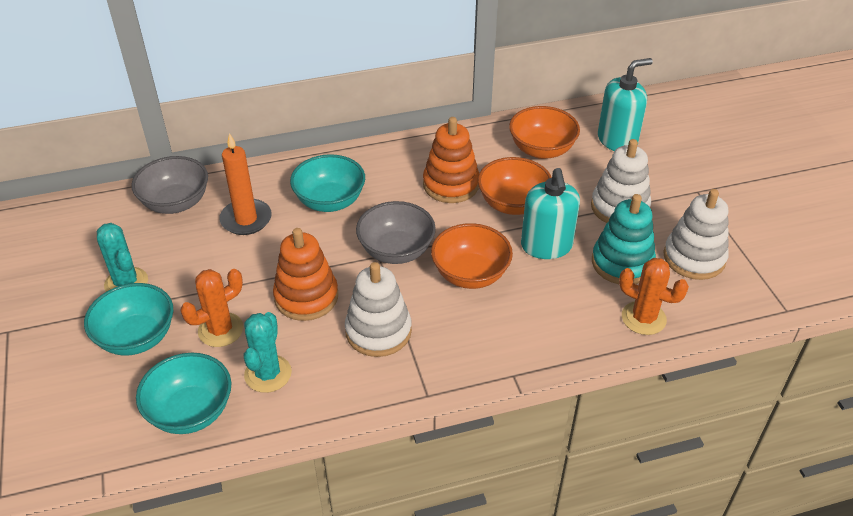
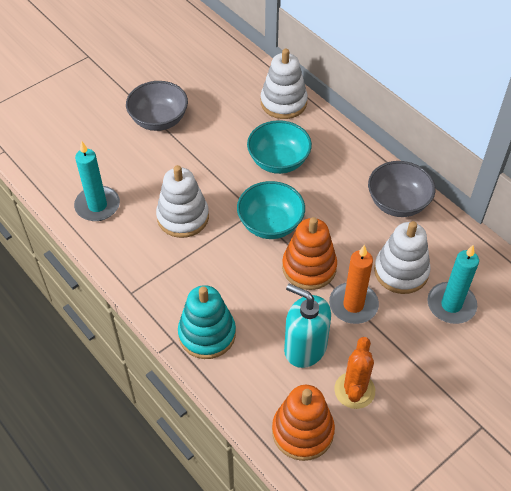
orange bowl: 3 -> 0
orange cactus: 2 -> 1
turquoise bowl: 3 -> 2
turquoise cactus: 2 -> 0
turquoise candle: 0 -> 2
turquoise soap dispenser: 2 -> 1

